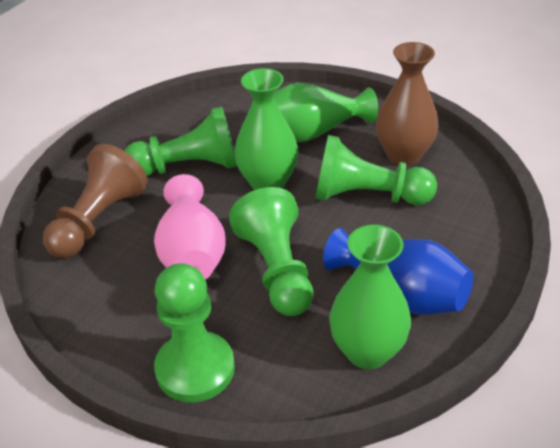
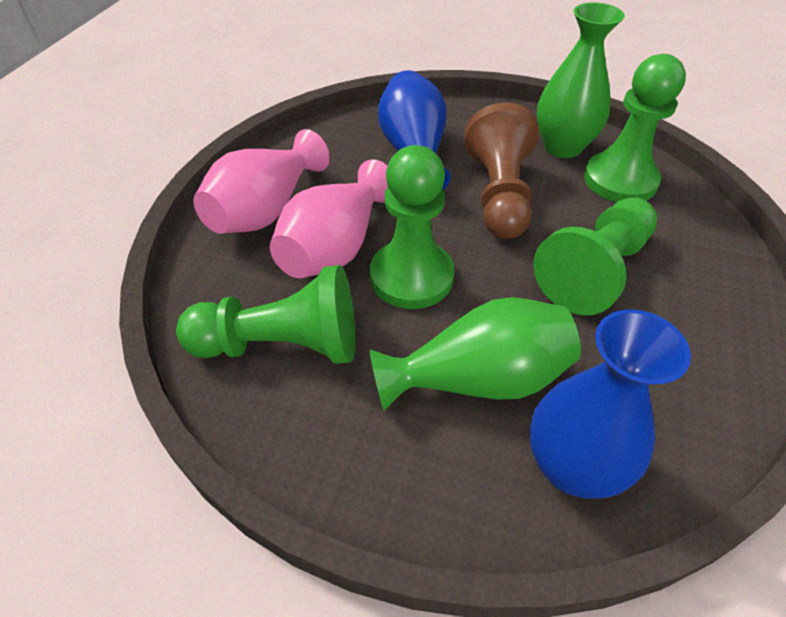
blue vase: 1 -> 2
brown vase: 1 -> 0
green vase: 3 -> 2
pink vase: 1 -> 2

